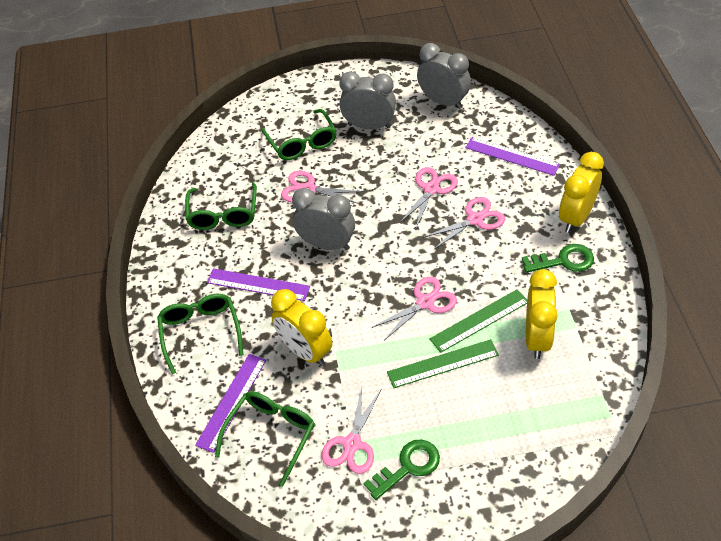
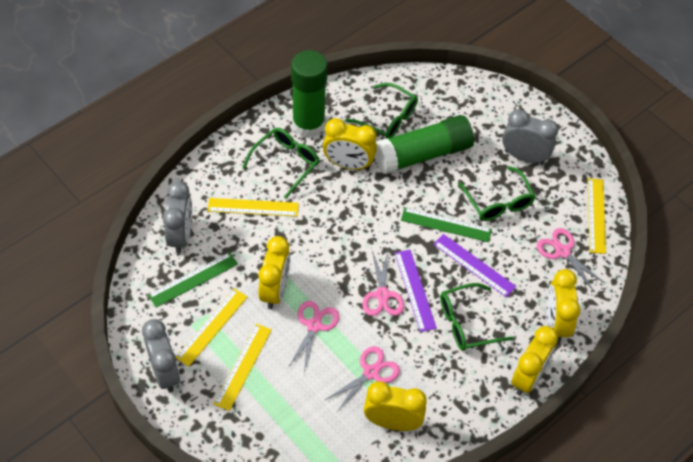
green glue stick: 0 -> 2
green key: 2 -> 0
pink scissors: 5 -> 4
purple ruler: 3 -> 2
yellow clock: 3 -> 5
yellow ruler: 0 -> 4

